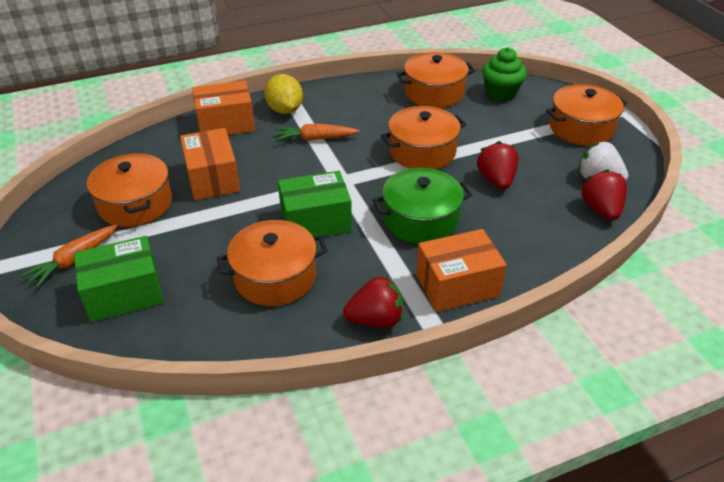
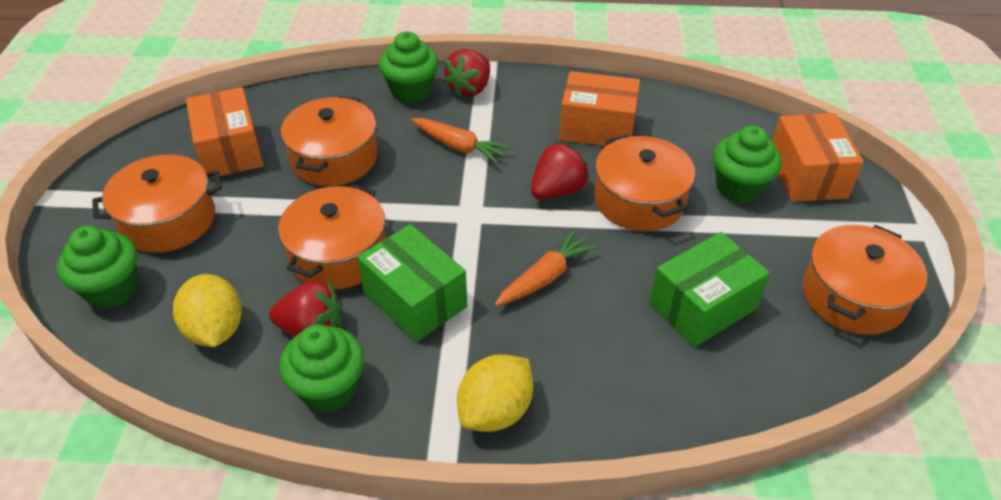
green cupcake: 1 -> 4
green pot: 1 -> 0
white strawberry: 1 -> 0
yellow lemon: 1 -> 2

